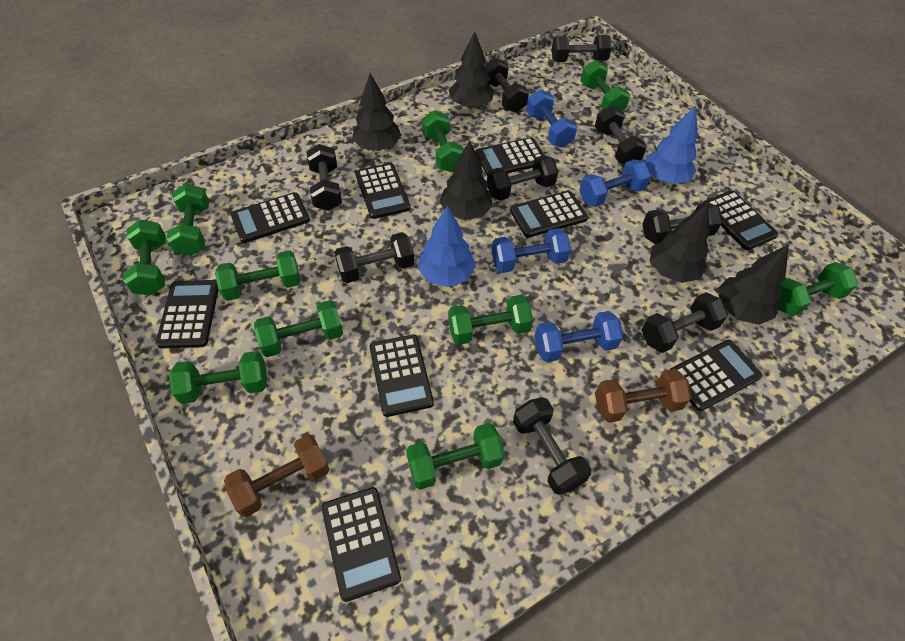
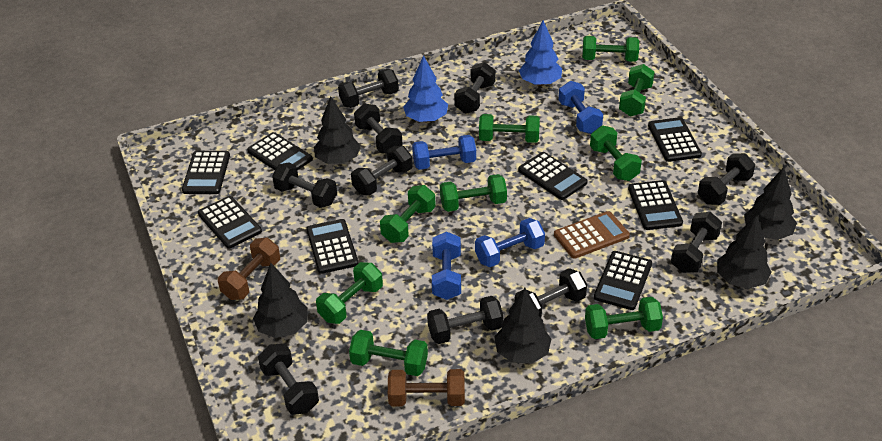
black calculator: 9 -> 8
black dumbbell: 9 -> 10
brown calculator: 0 -> 1
green dumbbell: 10 -> 9

